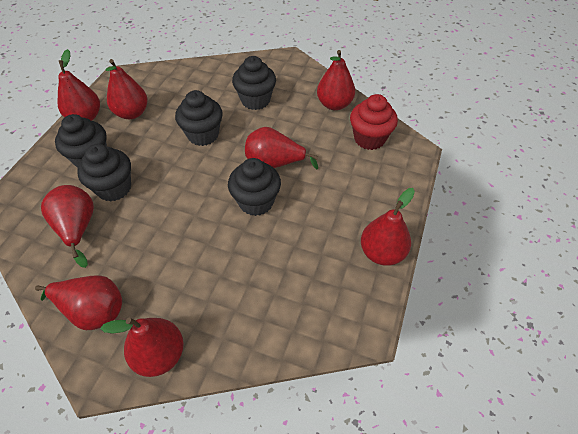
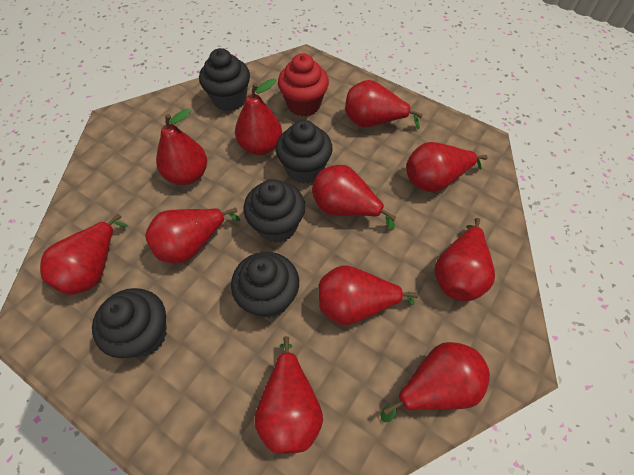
red pear: 8 -> 11

